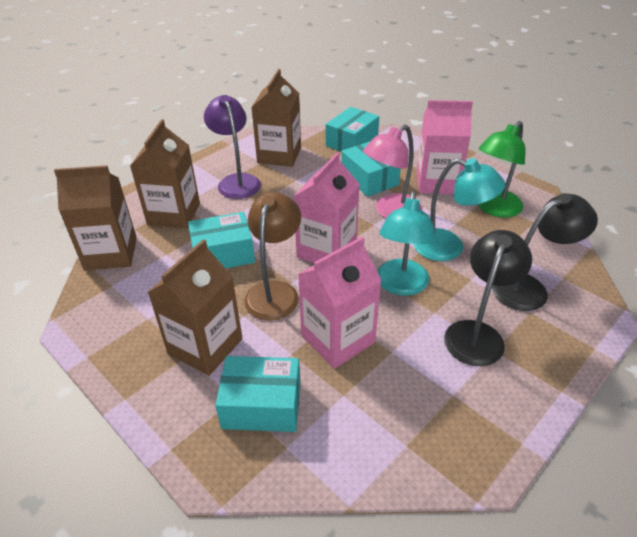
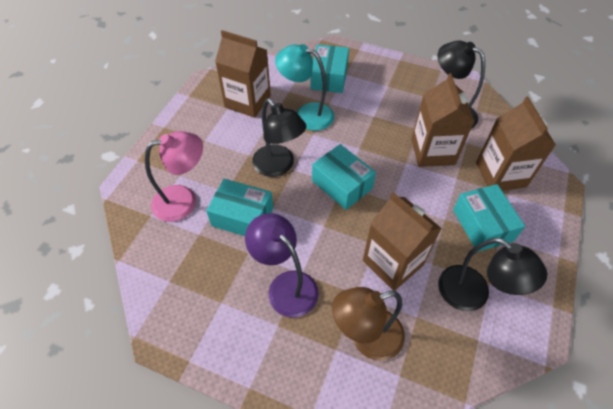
black lamp: 2 -> 3
green lamp: 1 -> 0
pink carton: 3 -> 0
turquoise lamp: 2 -> 1

